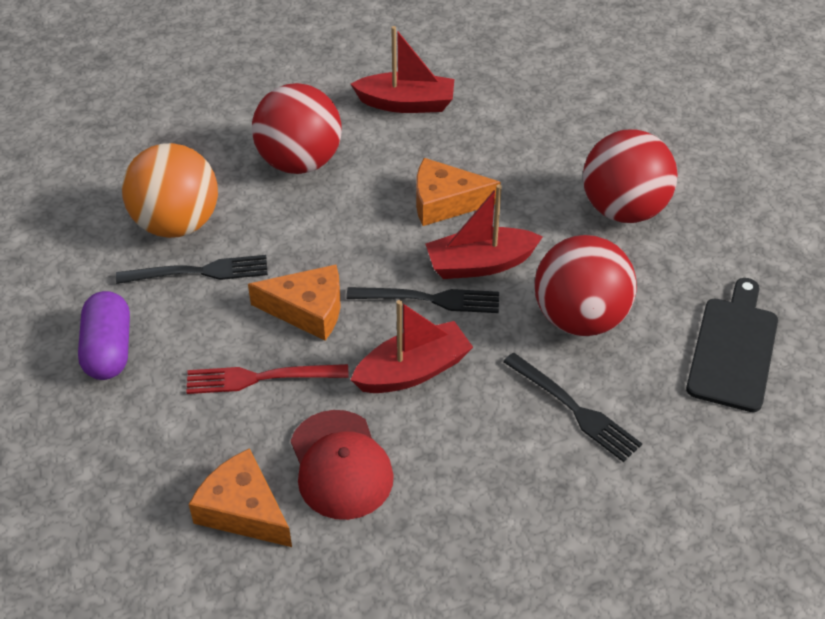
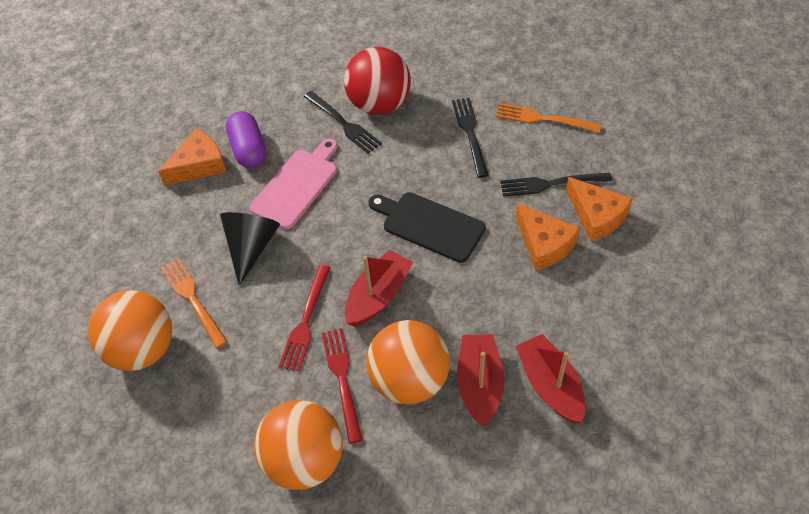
black cone: 0 -> 1
orange ball: 1 -> 3
orange fork: 0 -> 2
pink cutting board: 0 -> 1
red ball: 3 -> 1
red cap: 1 -> 0
red fork: 1 -> 2

